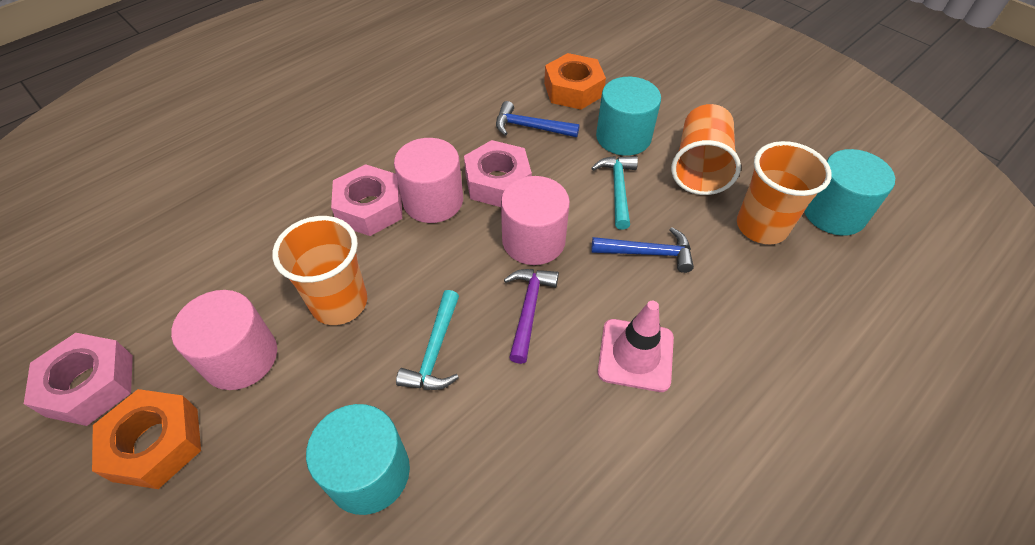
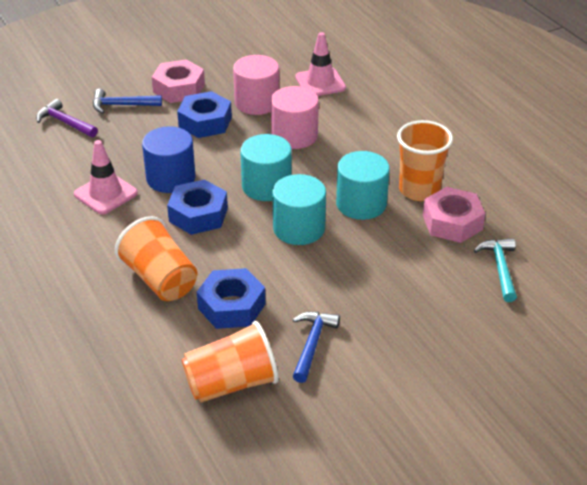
blue cylinder: 0 -> 1
blue nut: 0 -> 3
orange nut: 2 -> 0
pink cylinder: 3 -> 2
pink nut: 3 -> 2
pink traffic cone: 1 -> 2
turquoise hammer: 2 -> 1

